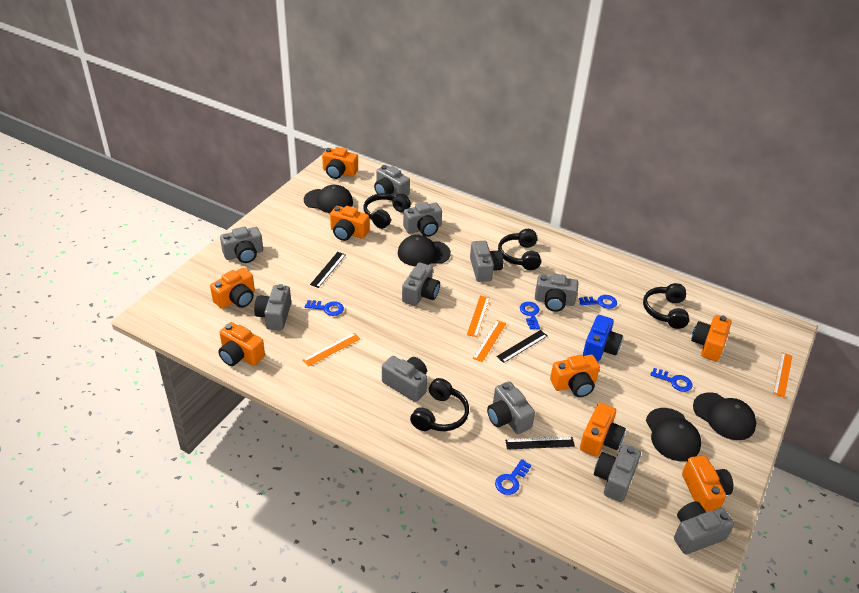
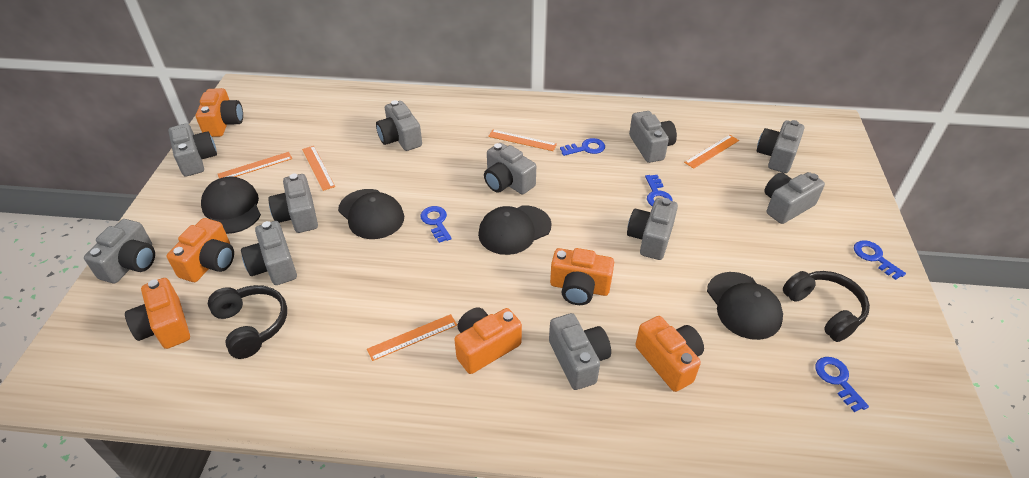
black headphones: 4 -> 2
black ruler: 3 -> 0
blue camera: 1 -> 0
orange camera: 8 -> 6
orange ruler: 4 -> 5

